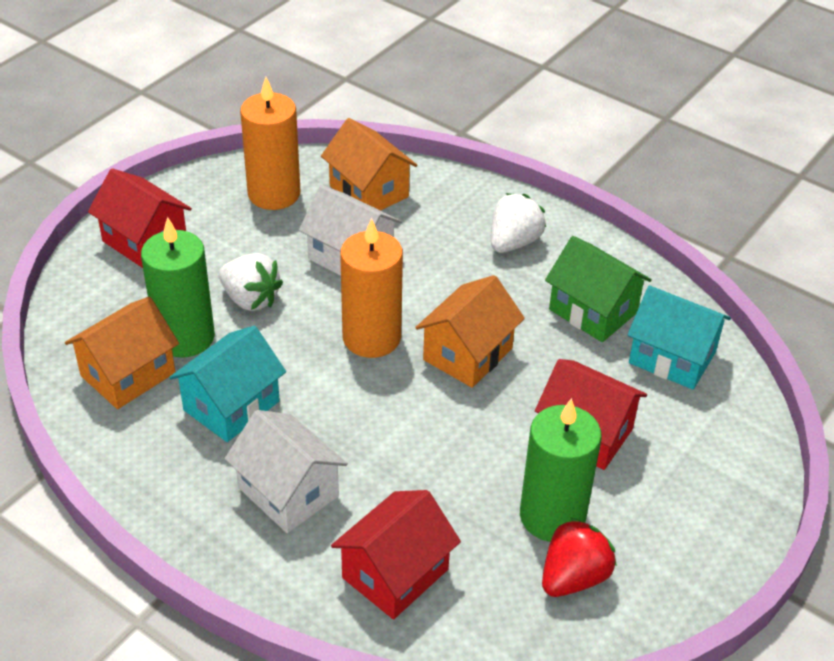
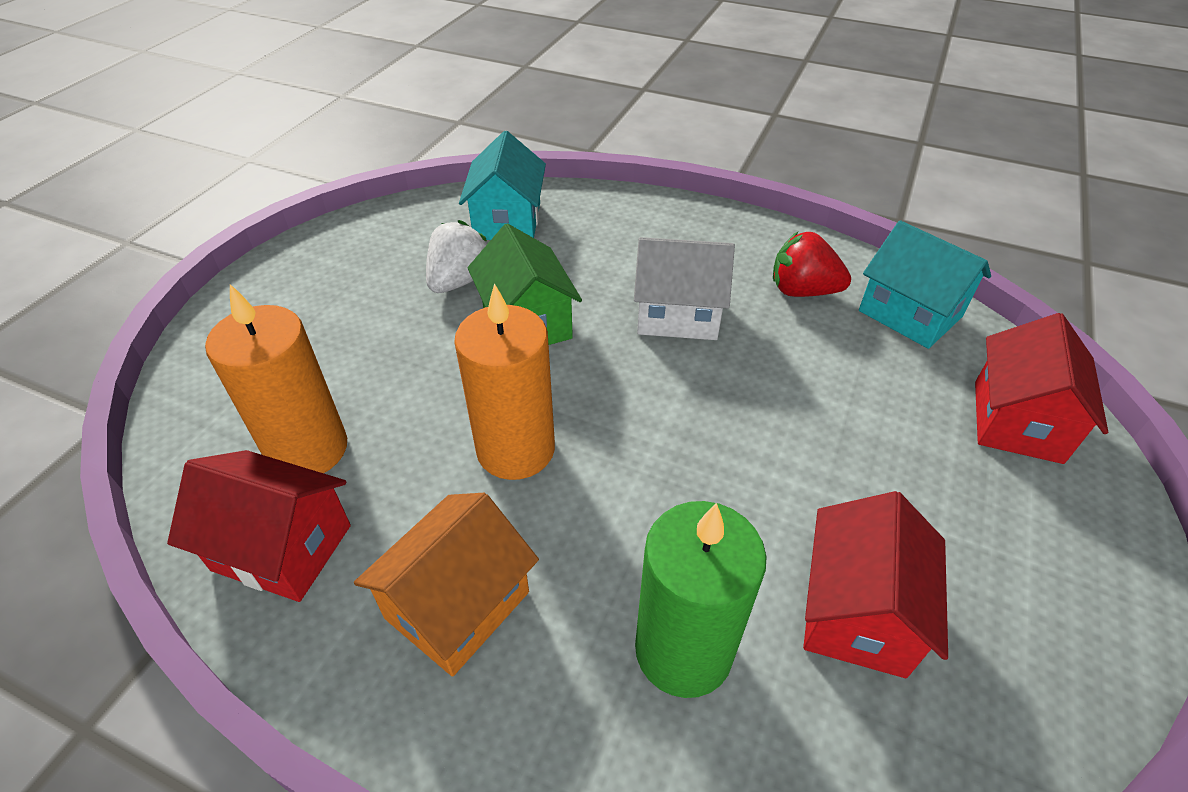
green candle: 2 -> 1
orange house: 3 -> 1
white house: 2 -> 1
white strawberry: 2 -> 1

